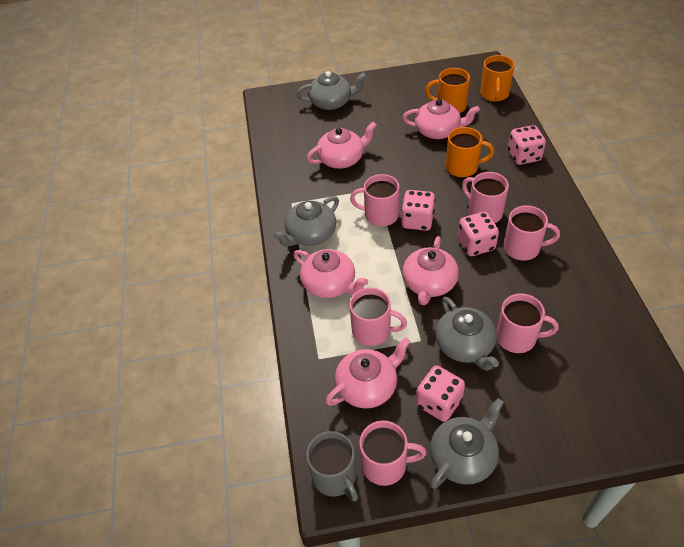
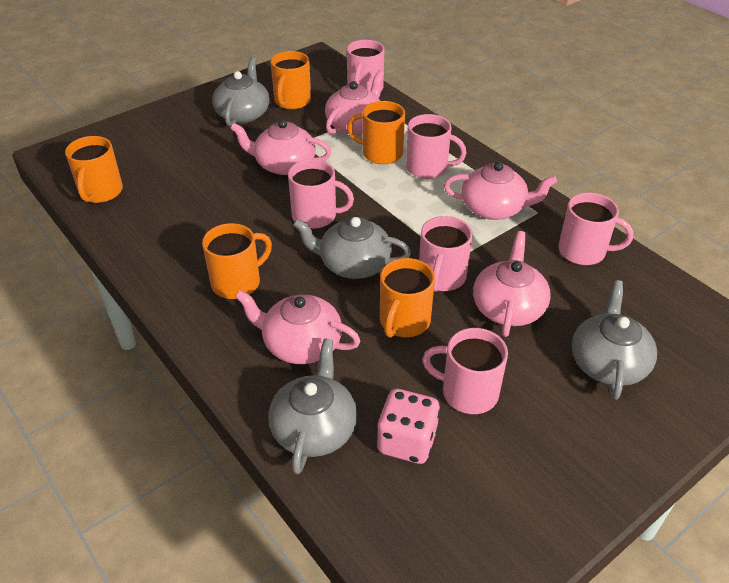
grey mug: 1 -> 0
orange mug: 3 -> 5
pink dice: 4 -> 1

